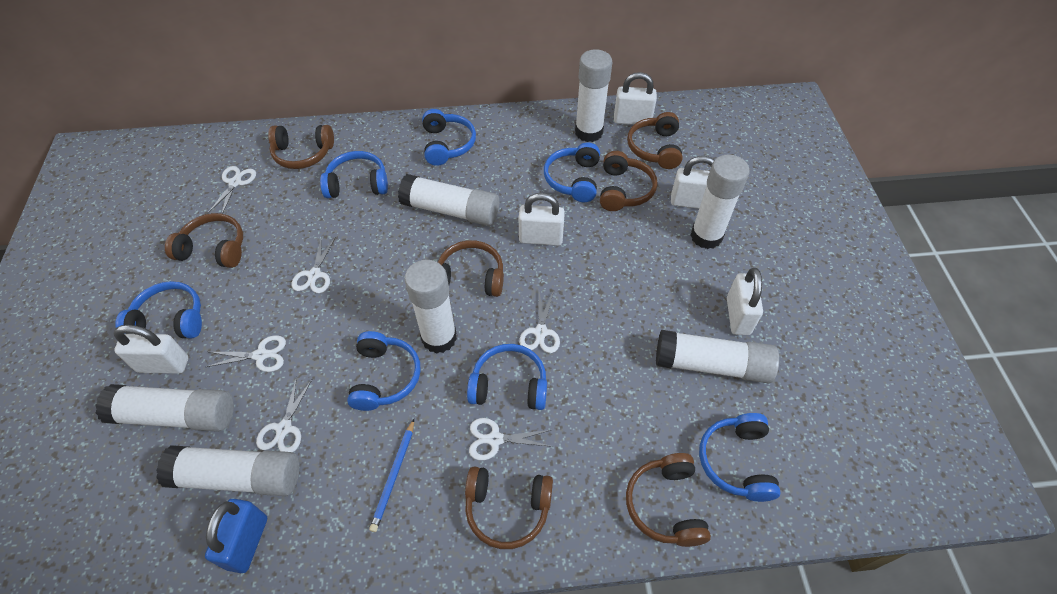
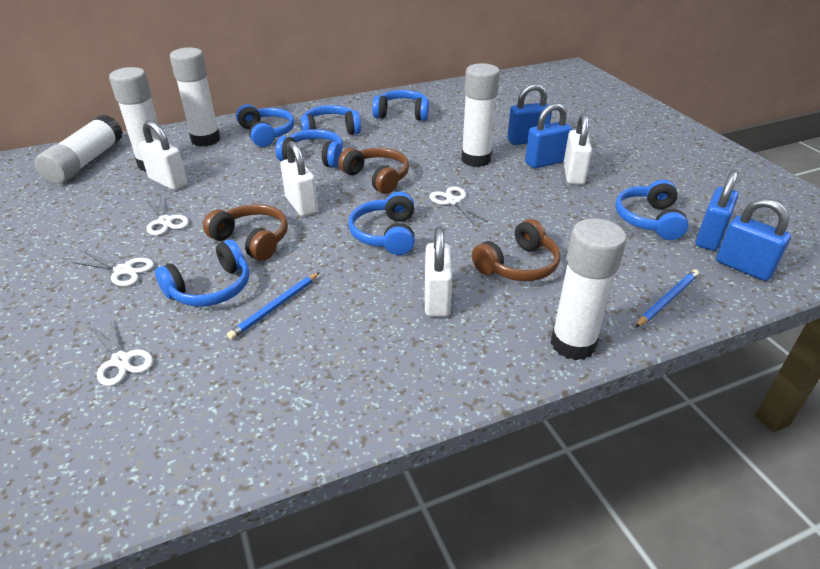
blue padlock: 1 -> 4
blue pencil: 1 -> 2
brown headphones: 7 -> 3
white glue stick: 7 -> 5
white padlock: 5 -> 4
white scissors: 6 -> 4

